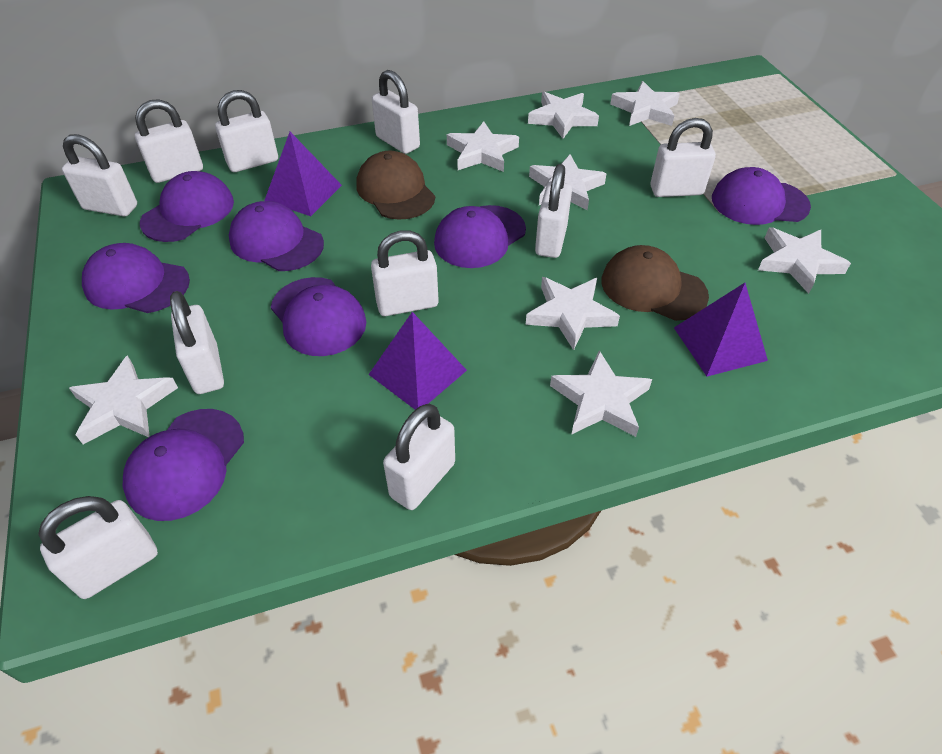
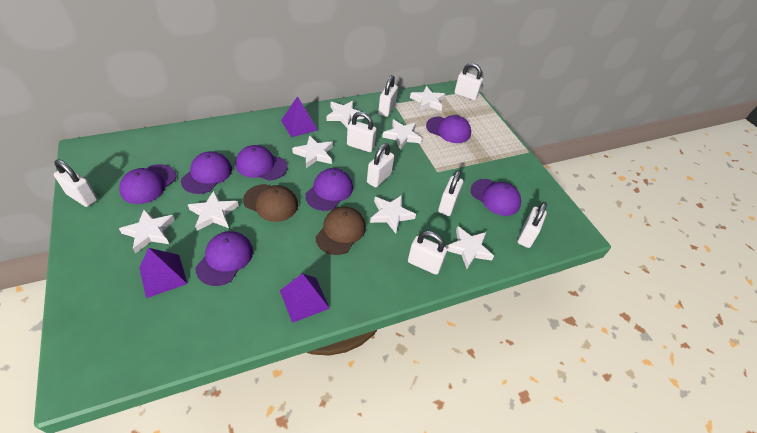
white padlock: 10 -> 8

